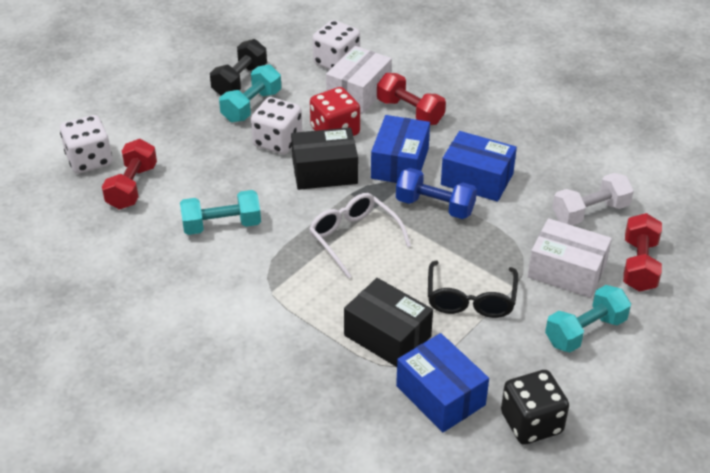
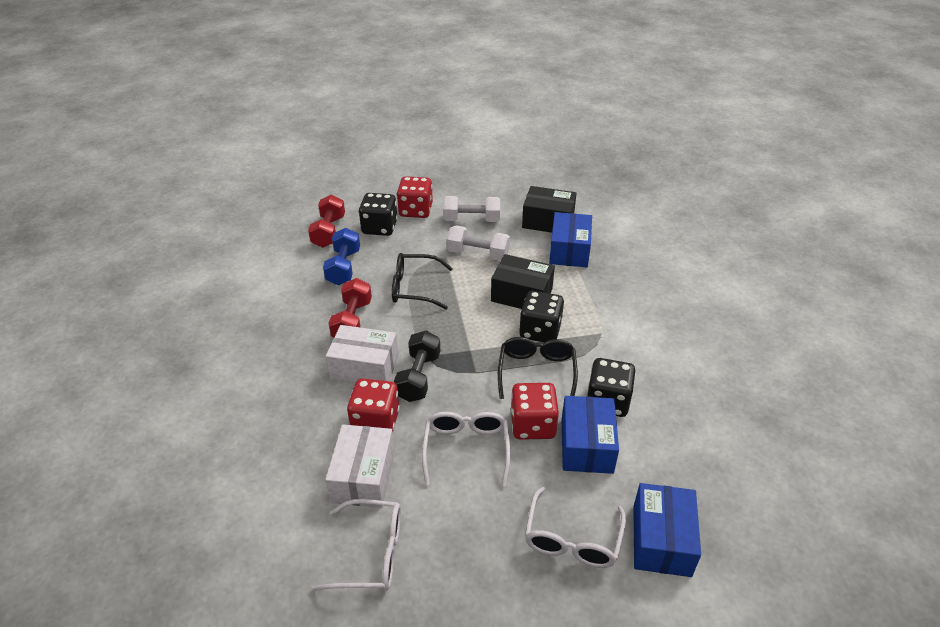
black dice: 1 -> 3
black glasses: 1 -> 2
red dice: 1 -> 3
red dumbbell: 3 -> 2
turquoise dumbbell: 3 -> 0
white dice: 3 -> 0
white dumbbell: 1 -> 2
white glasses: 1 -> 3

